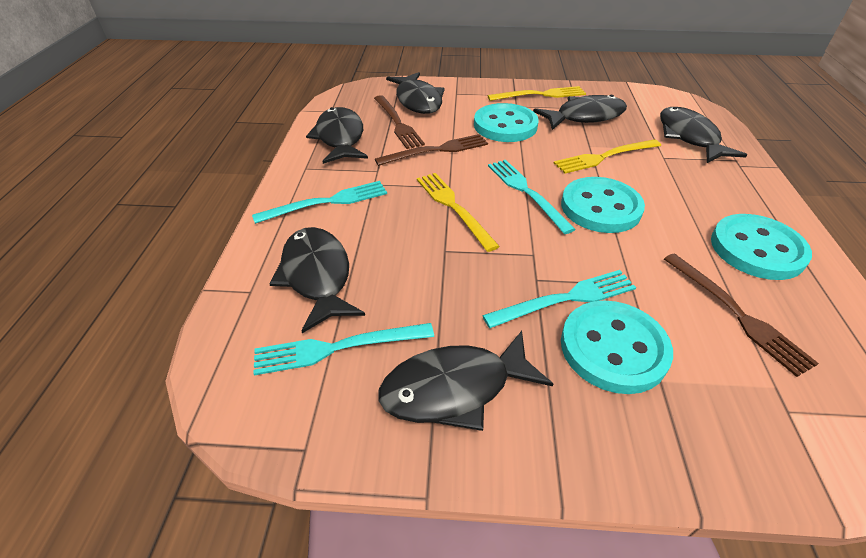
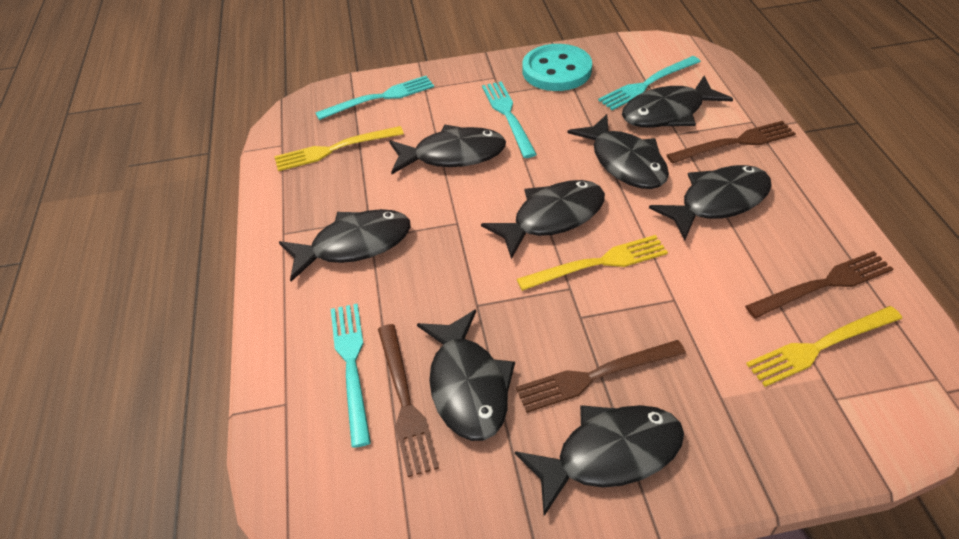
black fish: 6 -> 8
brown fork: 3 -> 4
turquoise button: 4 -> 1

